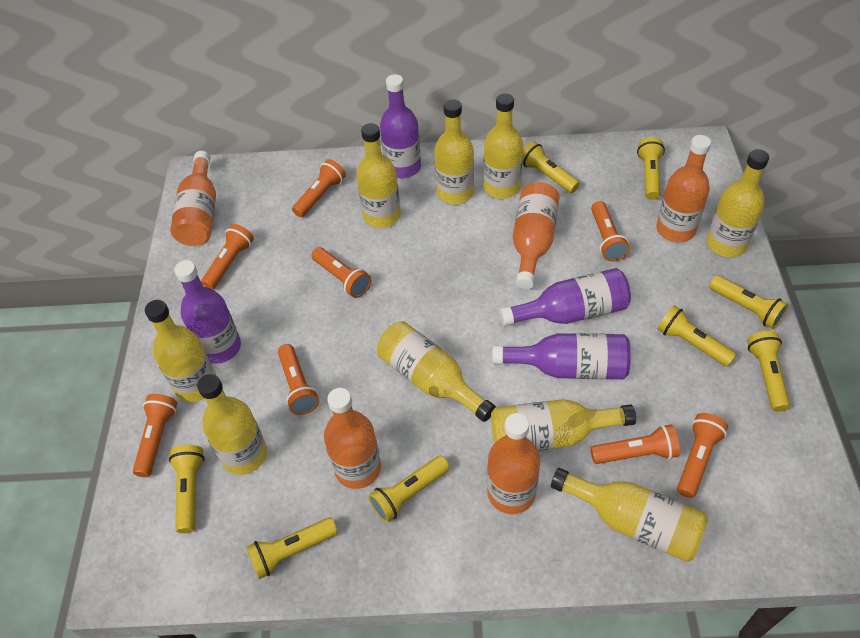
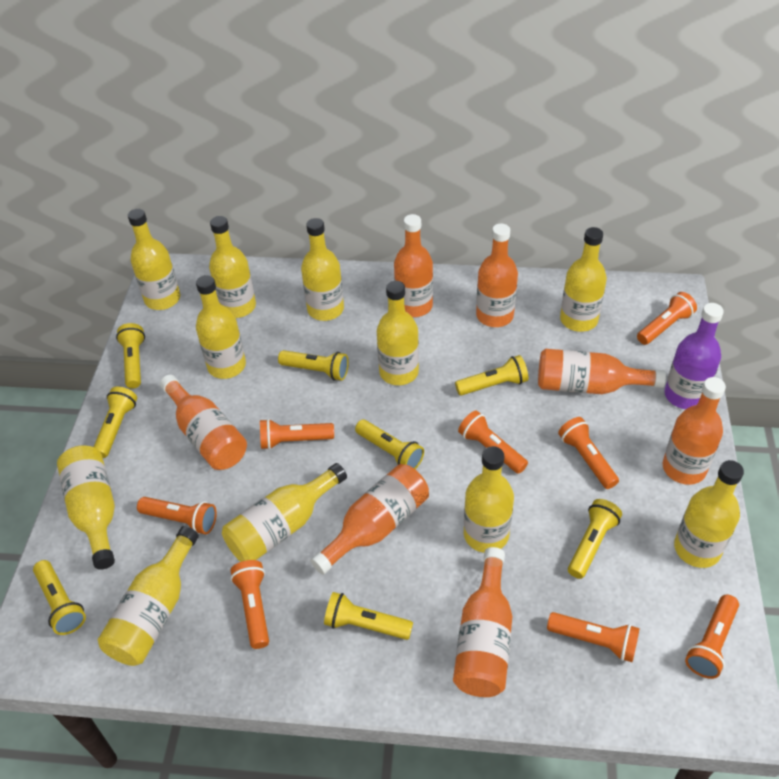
orange bottle: 5 -> 7
purple bottle: 4 -> 1
yellow bottle: 9 -> 11

